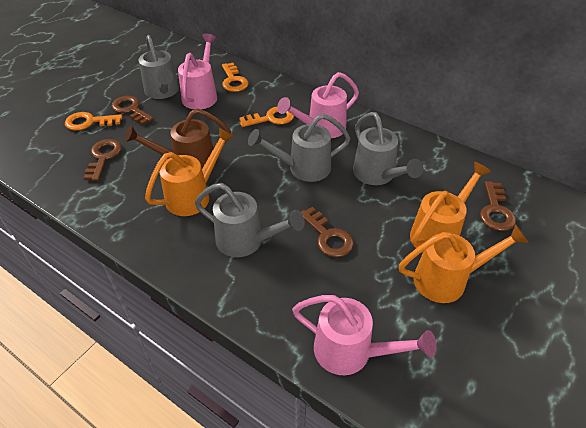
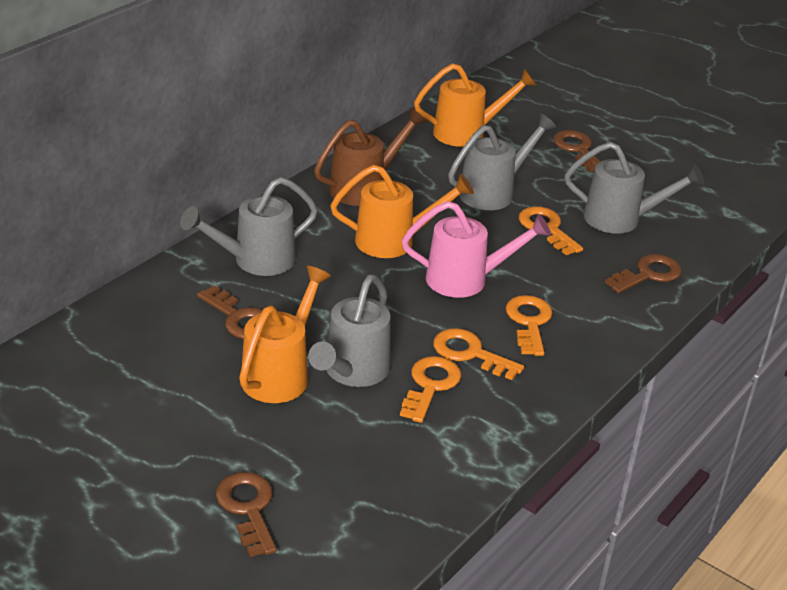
orange key: 3 -> 4
pink watering can: 3 -> 1

